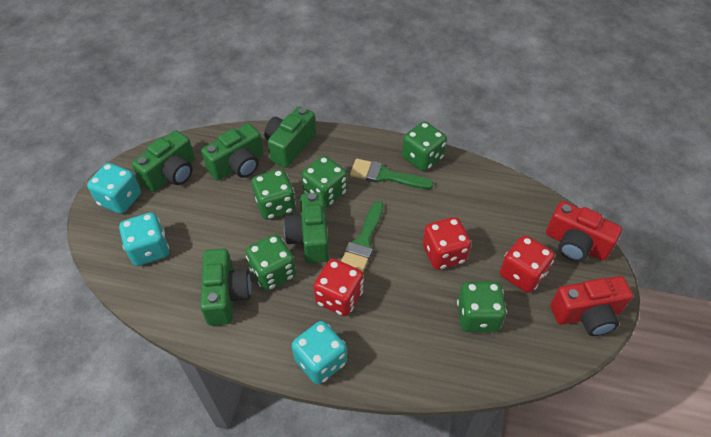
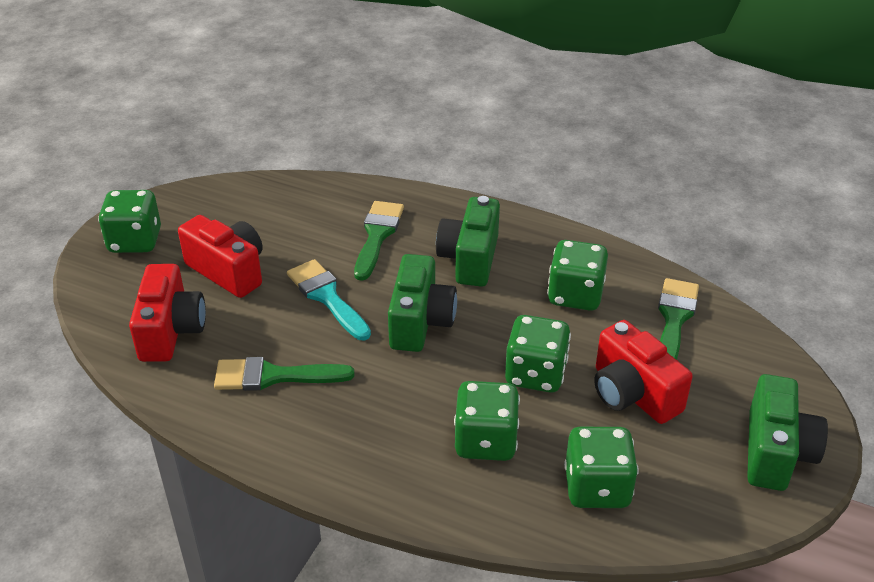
green brush: 2 -> 3
green camera: 5 -> 3
red camera: 2 -> 3
red dice: 3 -> 0
turquoise brush: 0 -> 1
turquoise dice: 3 -> 0

